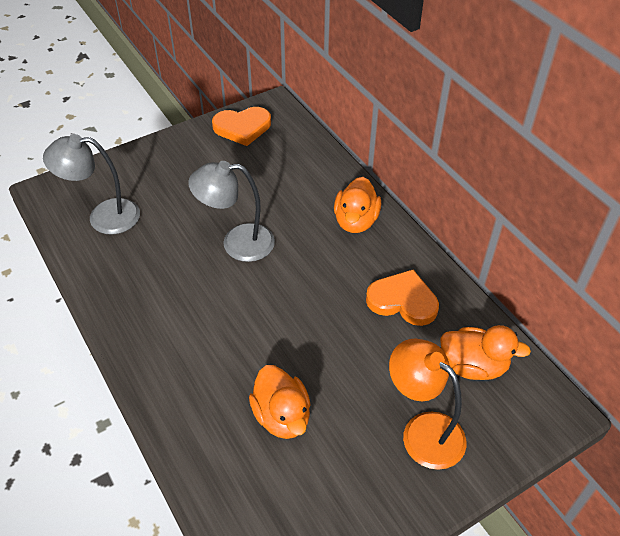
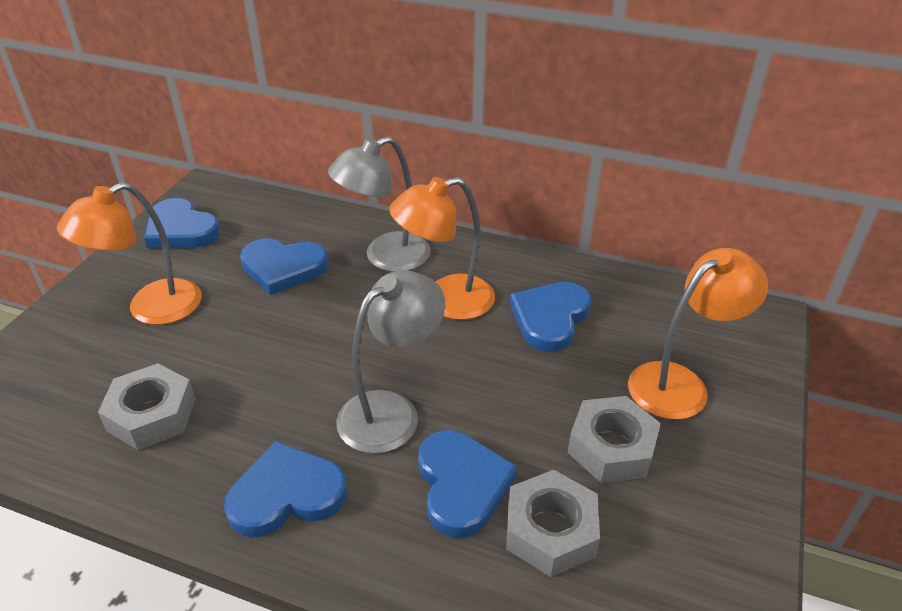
blue heart: 0 -> 5
grey nut: 0 -> 3
orange duck: 3 -> 0
orange heart: 2 -> 0
orange lamp: 1 -> 3

